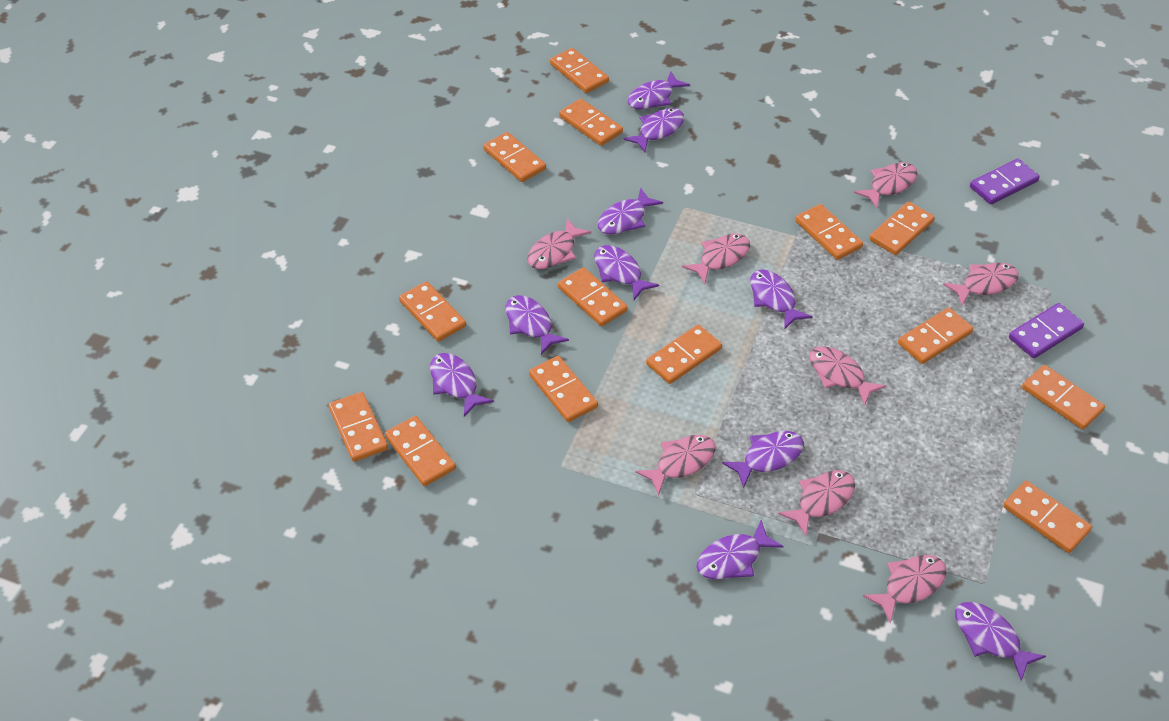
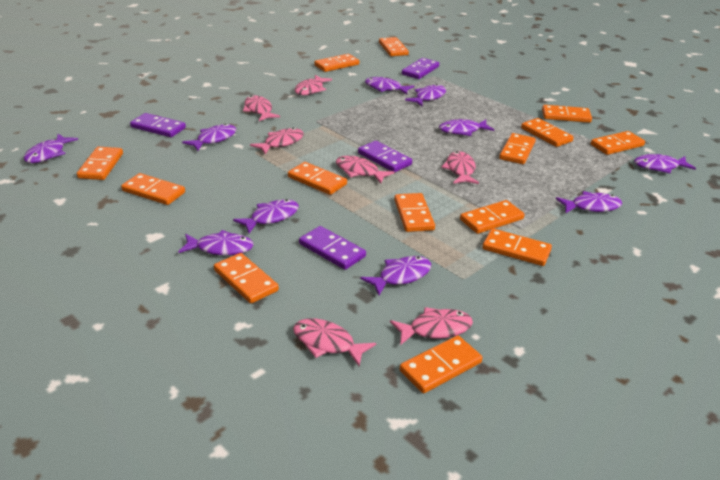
pink fish: 8 -> 7
purple domino: 2 -> 4

